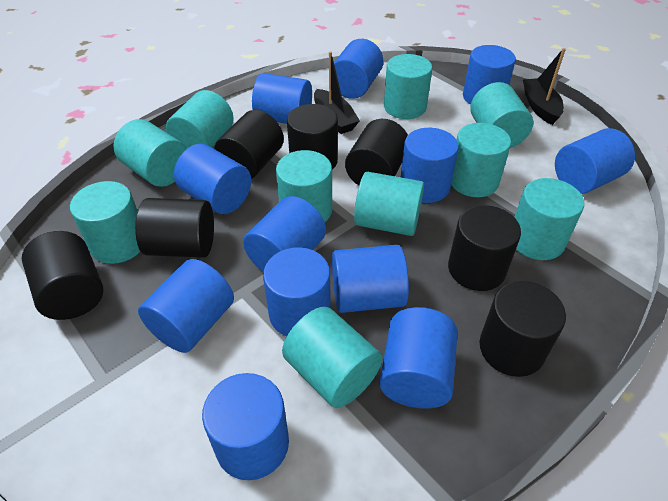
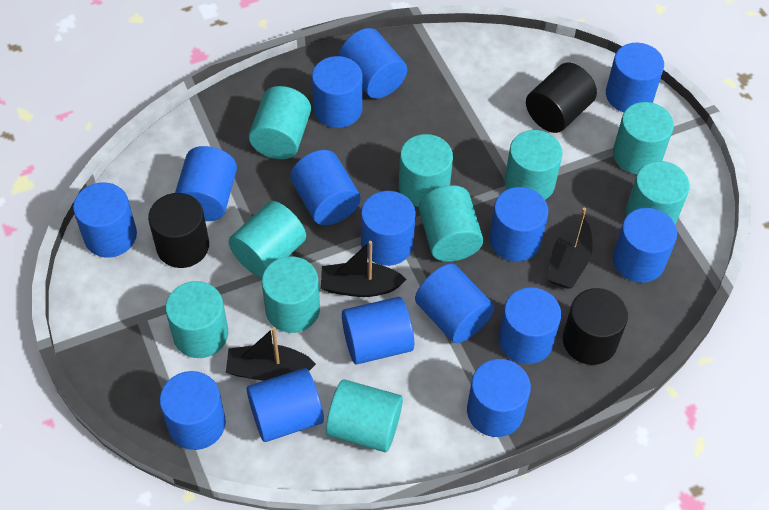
black boat: 2 -> 3
black cylinder: 7 -> 3
blue cylinder: 12 -> 15

